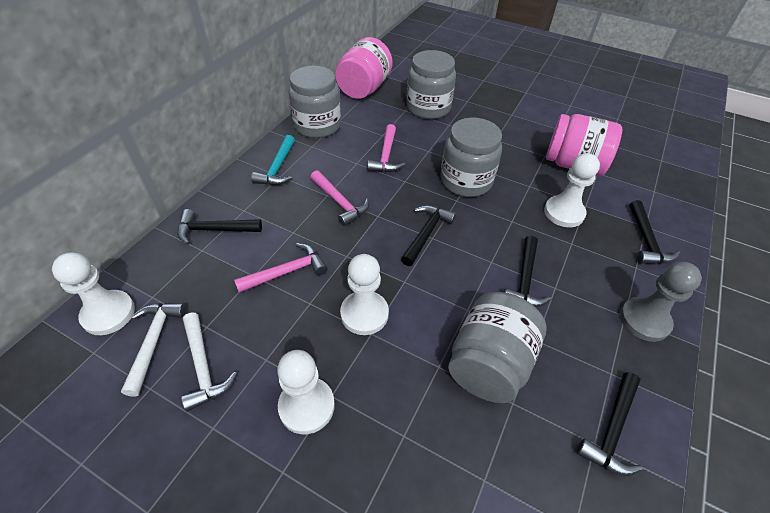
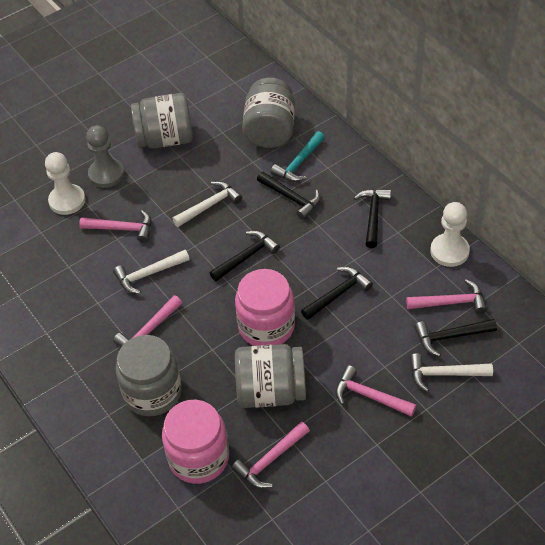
pink hammer: 3 -> 5
white hammer: 2 -> 3
white pawn: 4 -> 2

